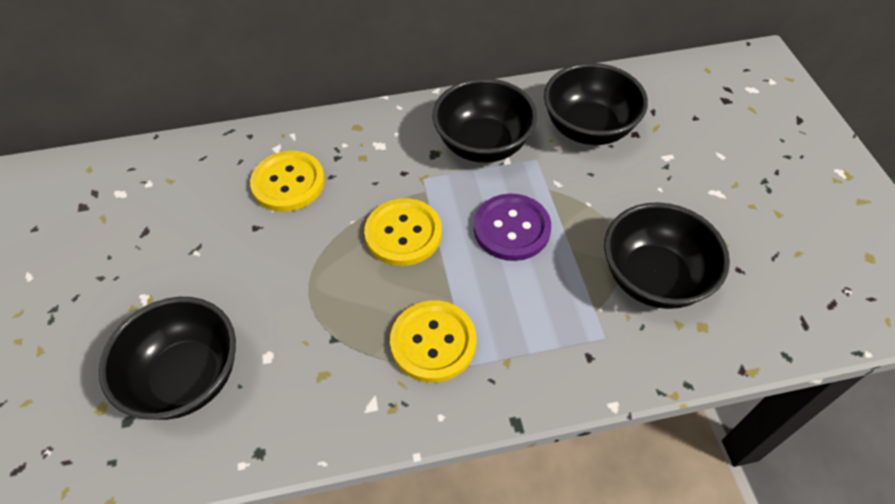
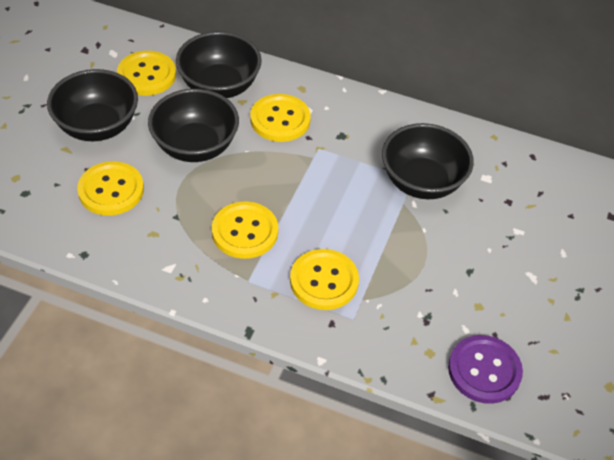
yellow button: 3 -> 5

